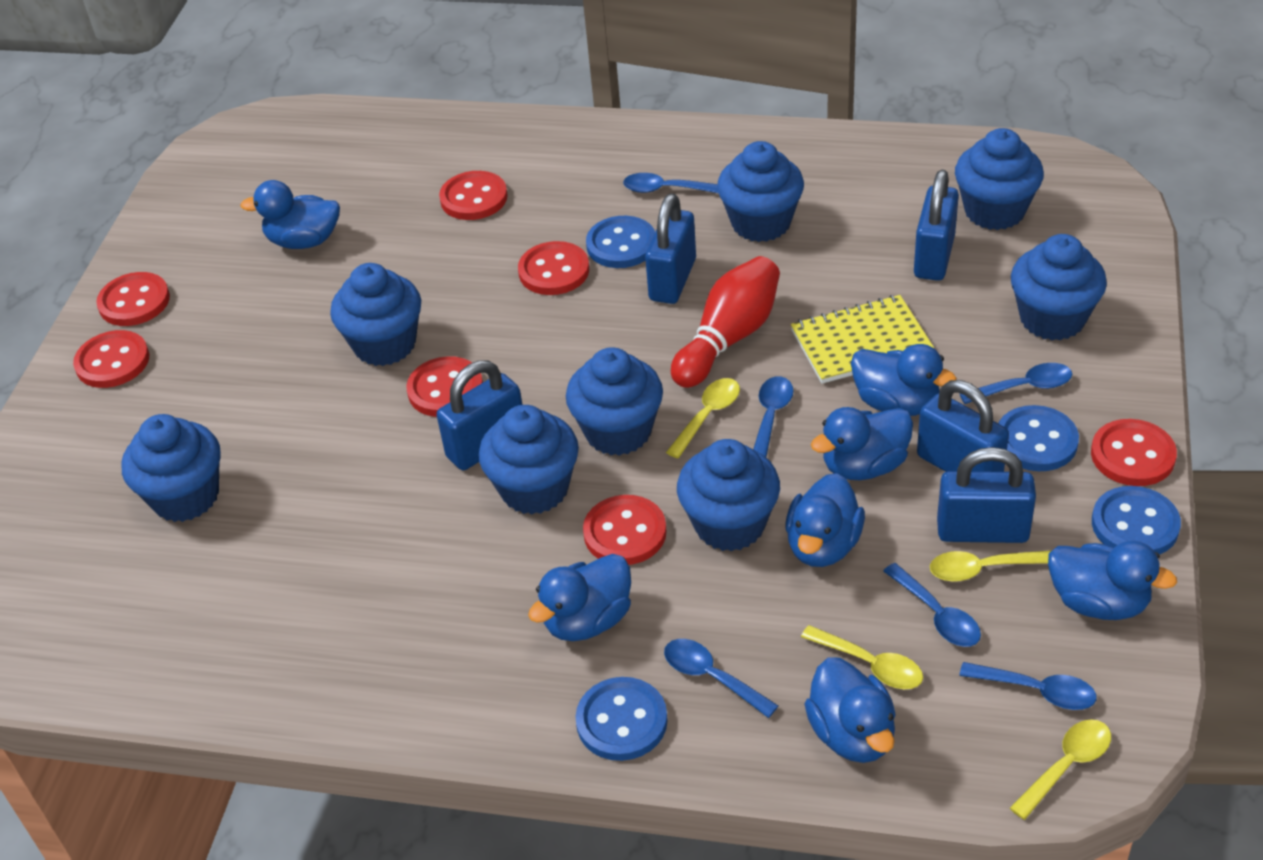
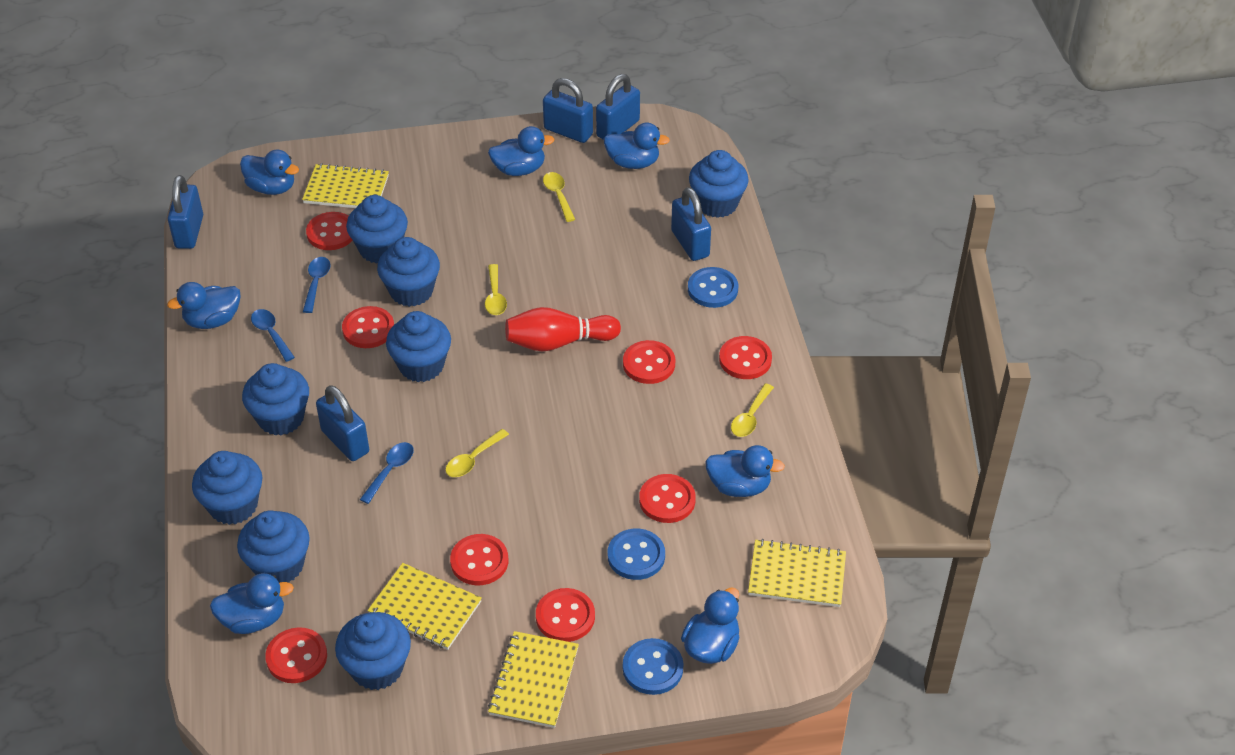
blue button: 4 -> 3
blue spoon: 6 -> 3
red button: 7 -> 8
yellow notebook: 1 -> 4

